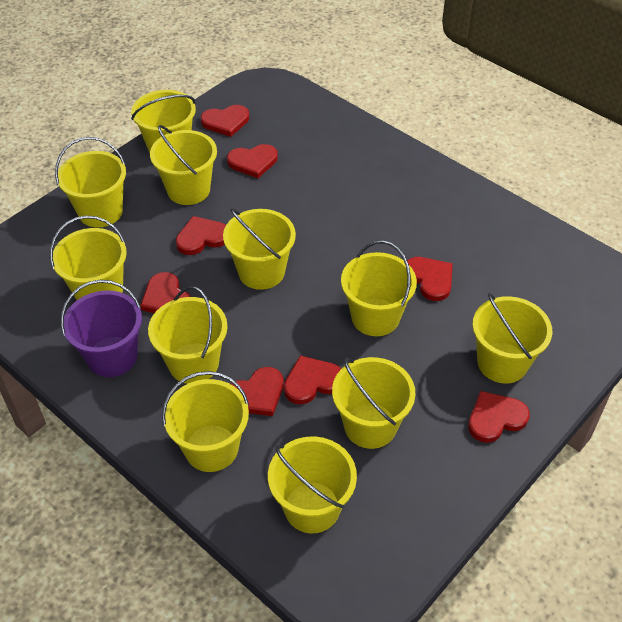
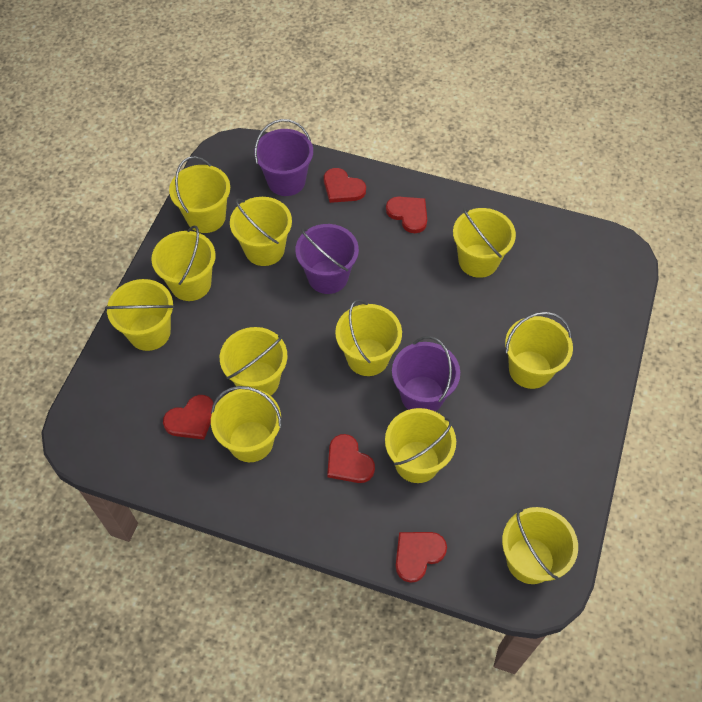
purple bucket: 1 -> 3
red heart: 8 -> 5

